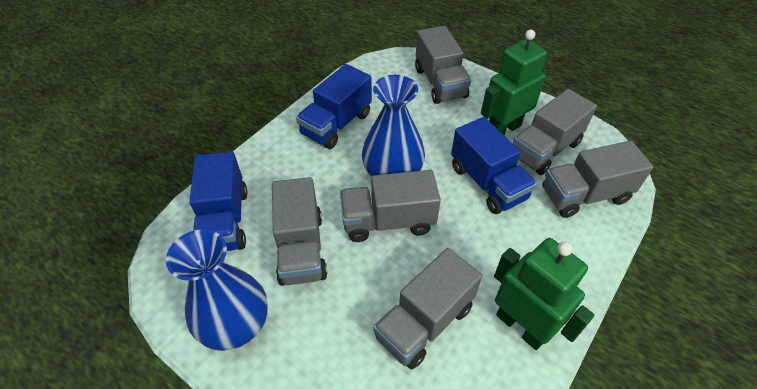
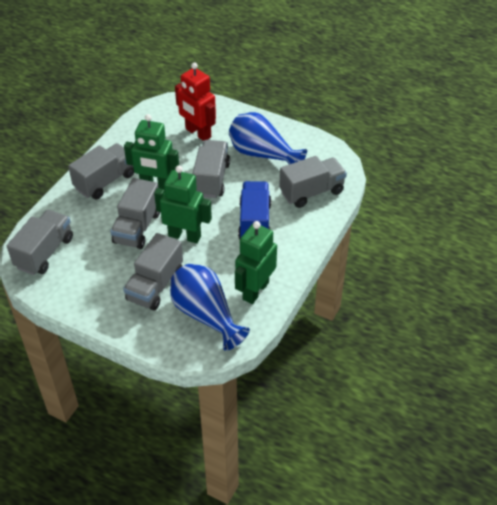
blue truck: 3 -> 1
green robot: 2 -> 3
red robot: 0 -> 1

